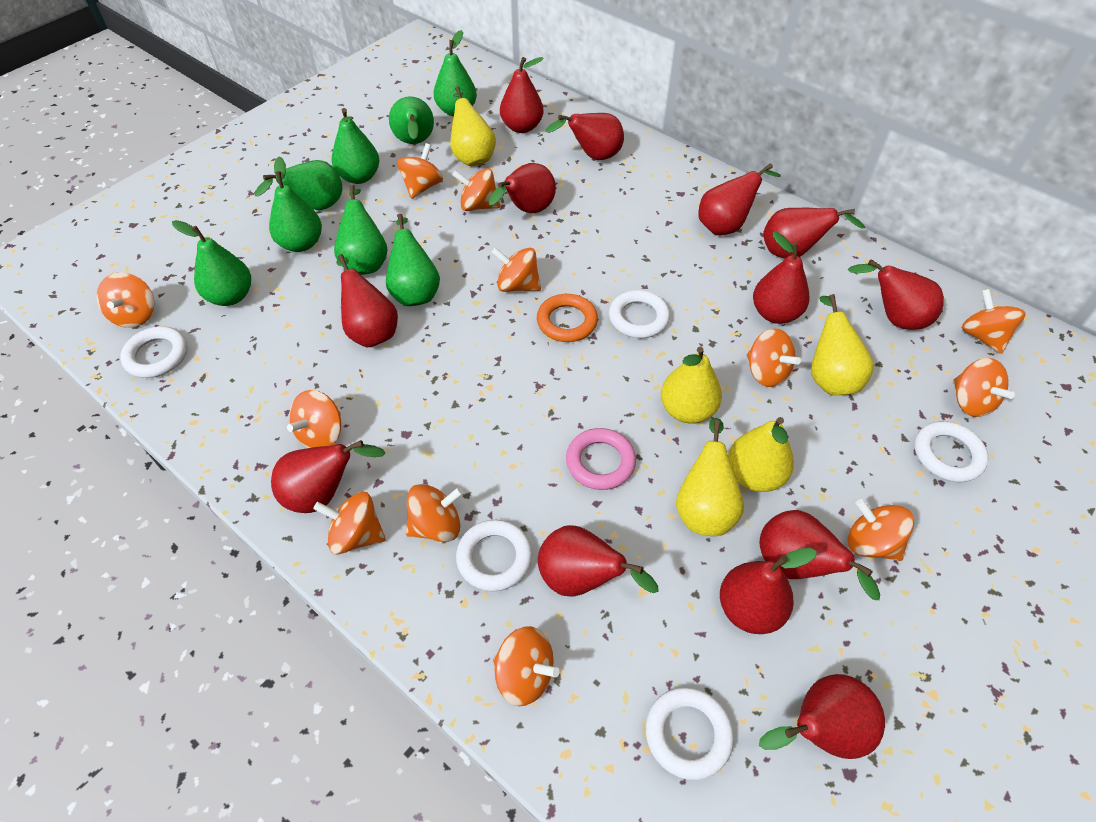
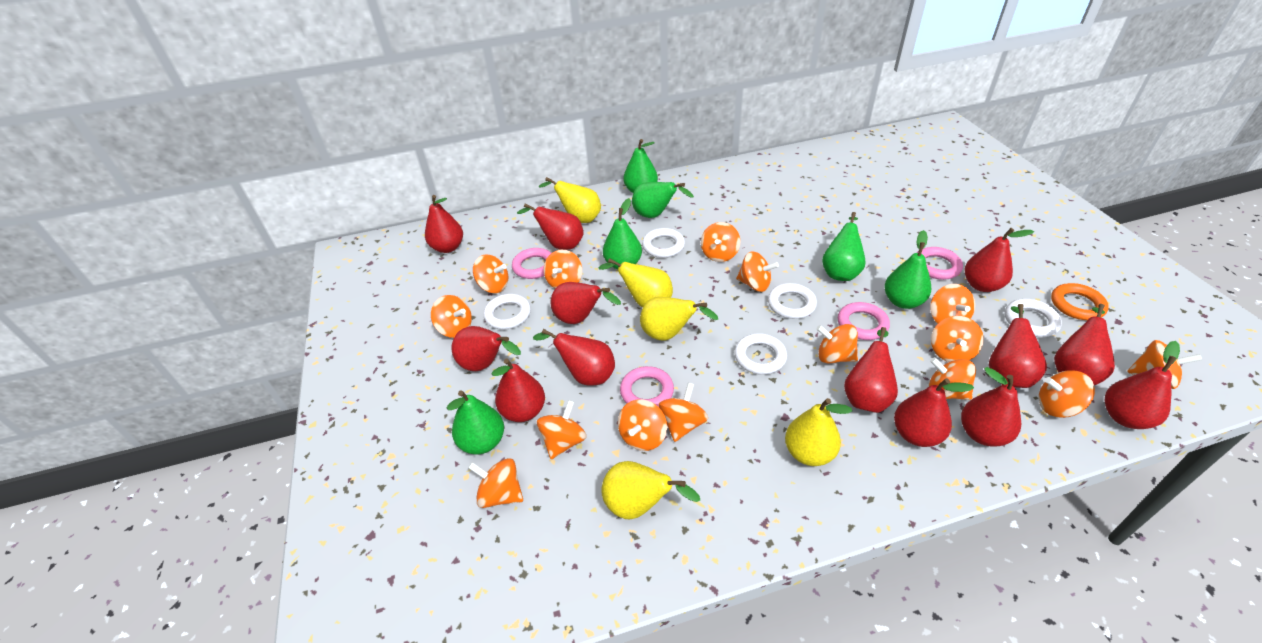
green pear: 8 -> 6
orange spinning top: 12 -> 15
pink ring: 1 -> 4

